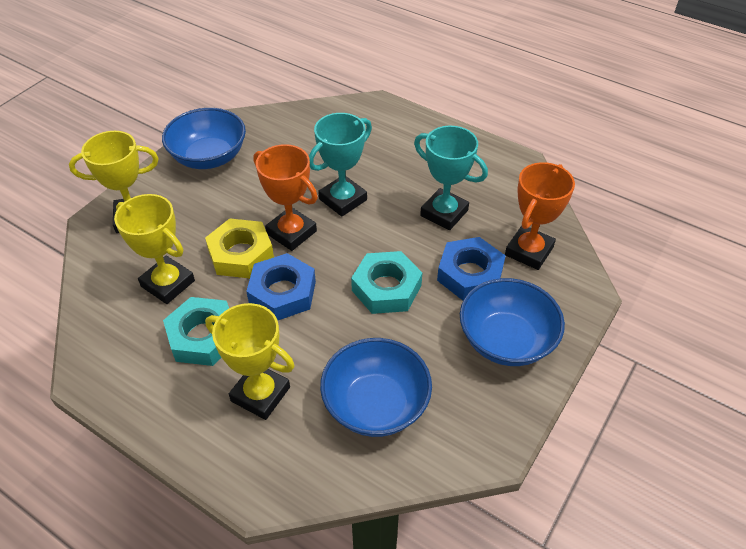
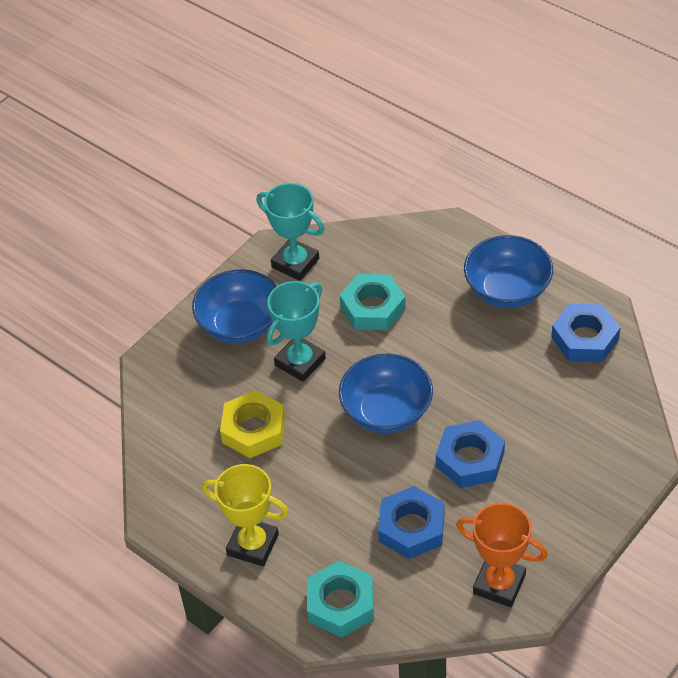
blue nut: 2 -> 3
orange trophy: 2 -> 1
yellow trophy: 3 -> 1

